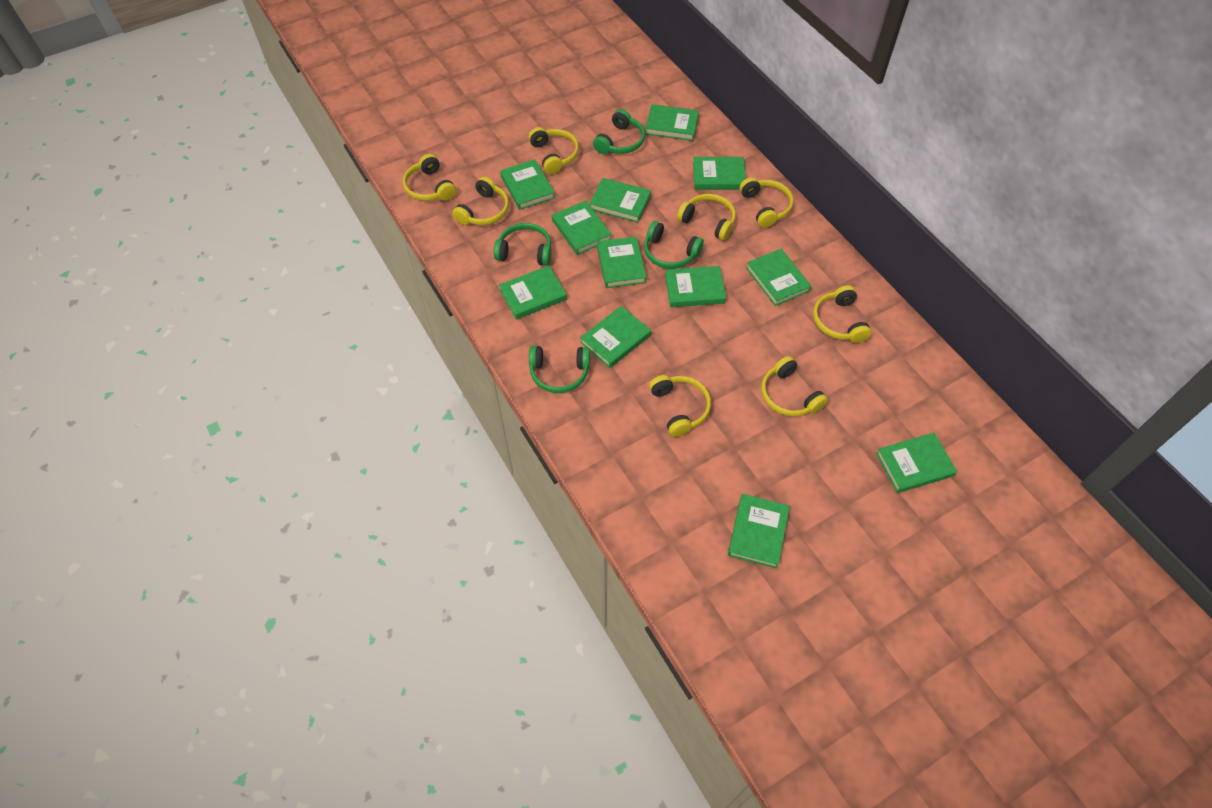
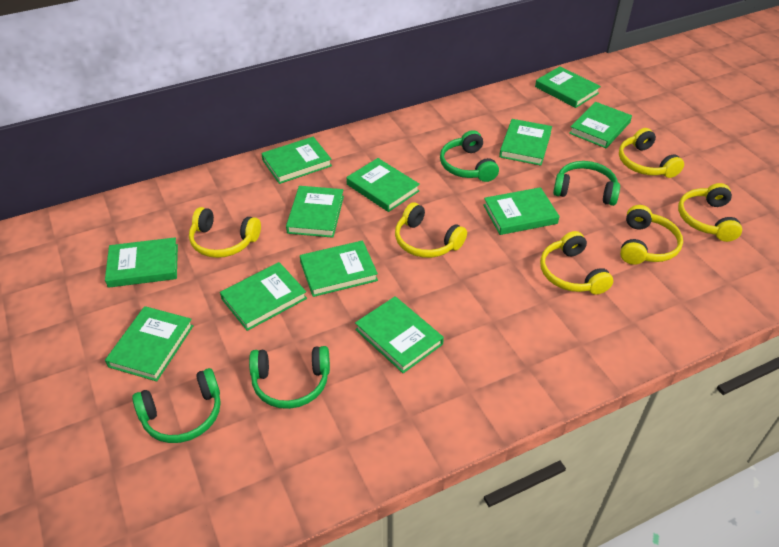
yellow headphones: 8 -> 6

